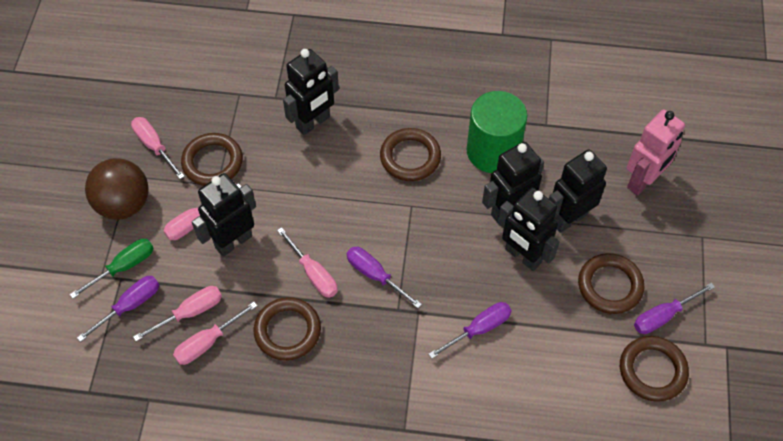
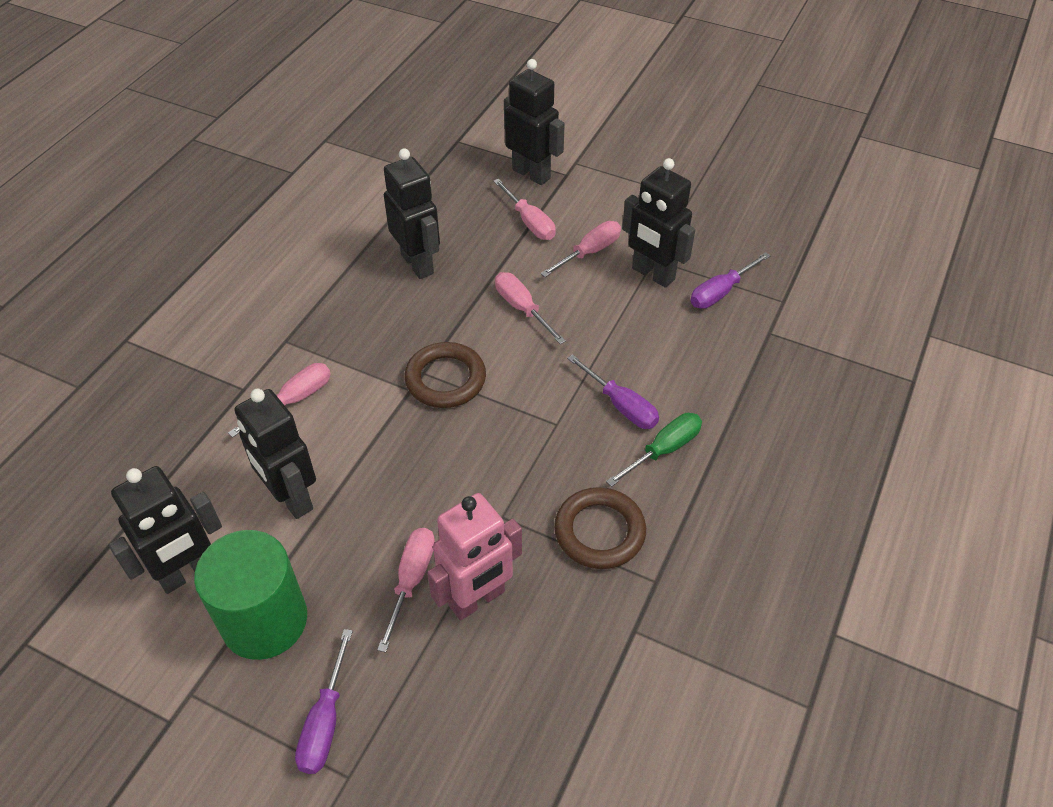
brown ball: 1 -> 0
brown ring: 5 -> 2
purple screwdriver: 4 -> 3

